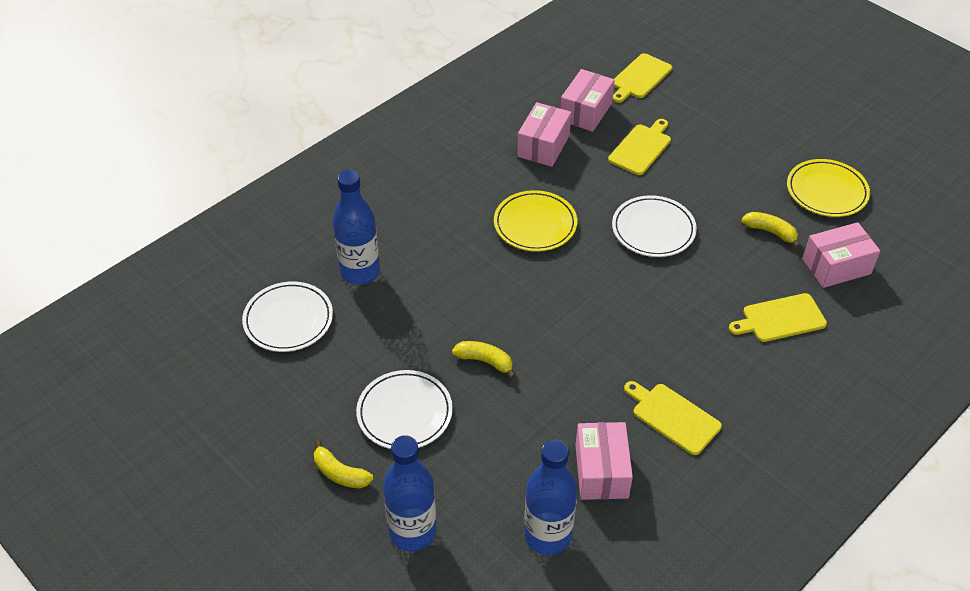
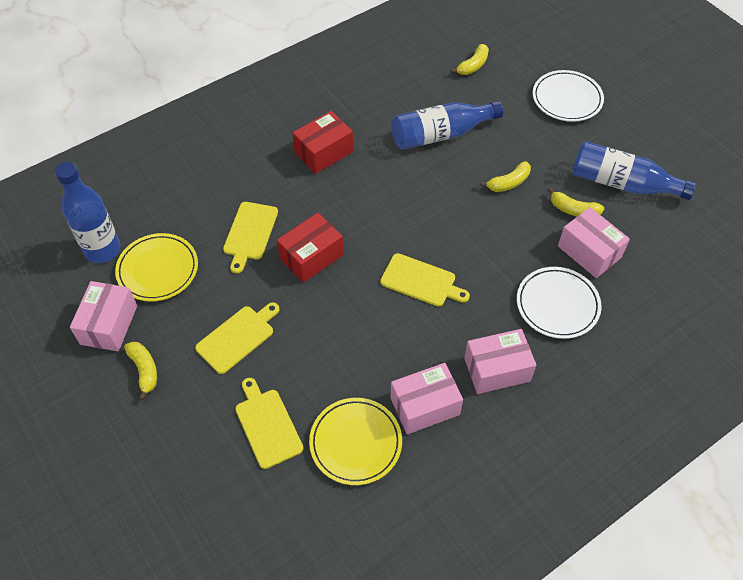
red box: 0 -> 2
white plate: 3 -> 2
yellow banana: 3 -> 4

